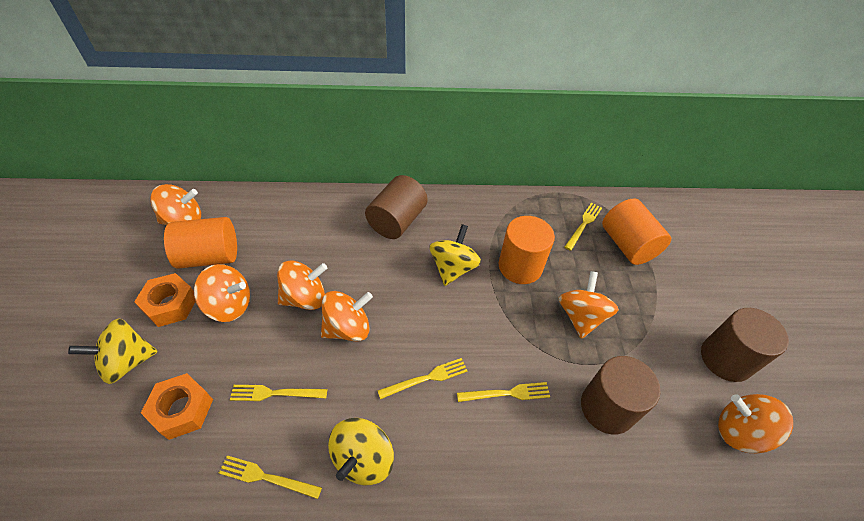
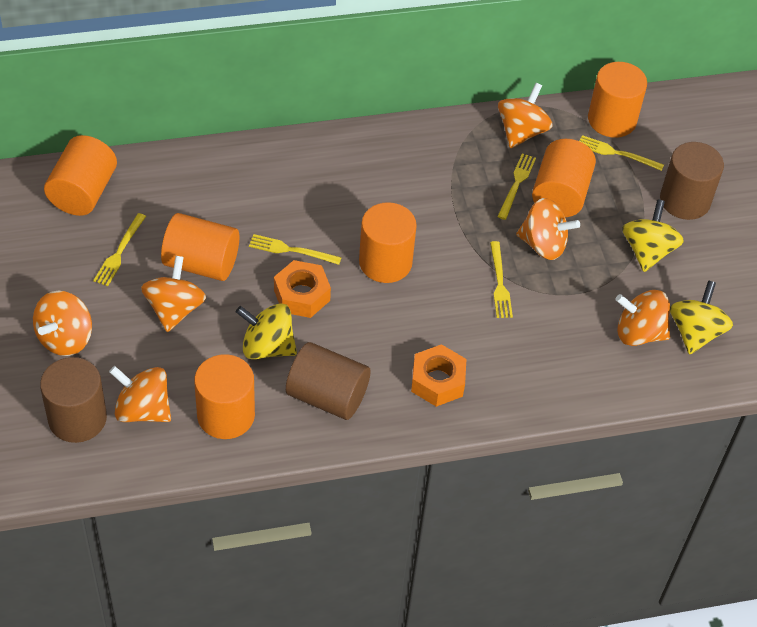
orange cylinder: 3 -> 6

